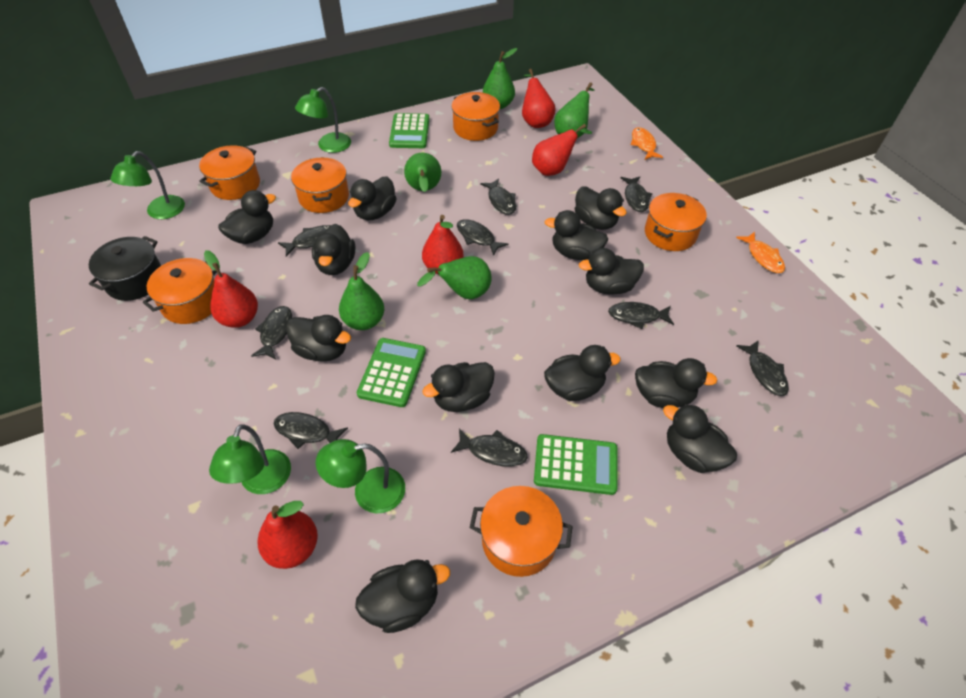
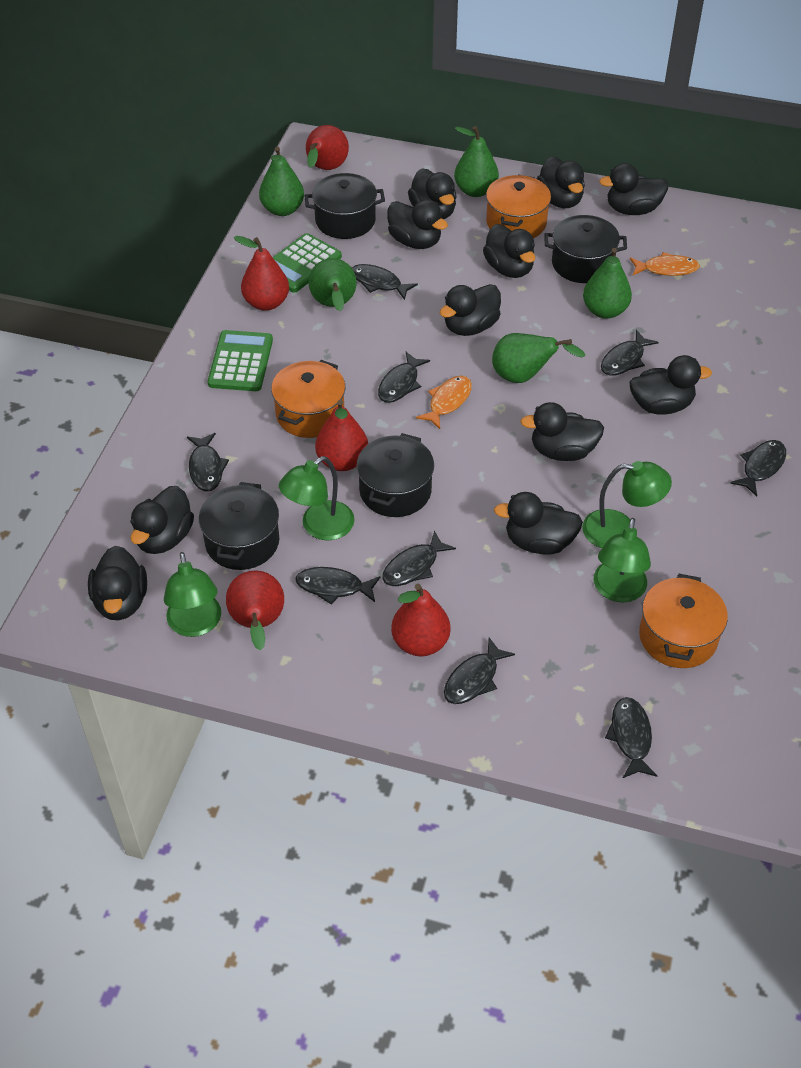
black duck: 12 -> 11
black pot: 1 -> 4
green calculator: 3 -> 2
orange pot: 6 -> 3

